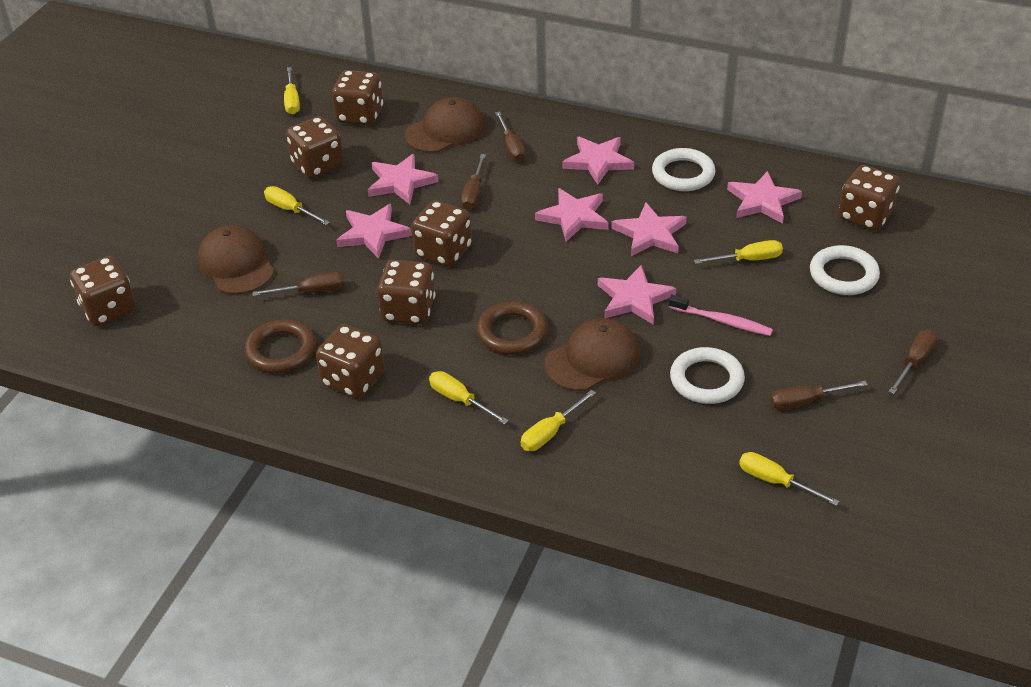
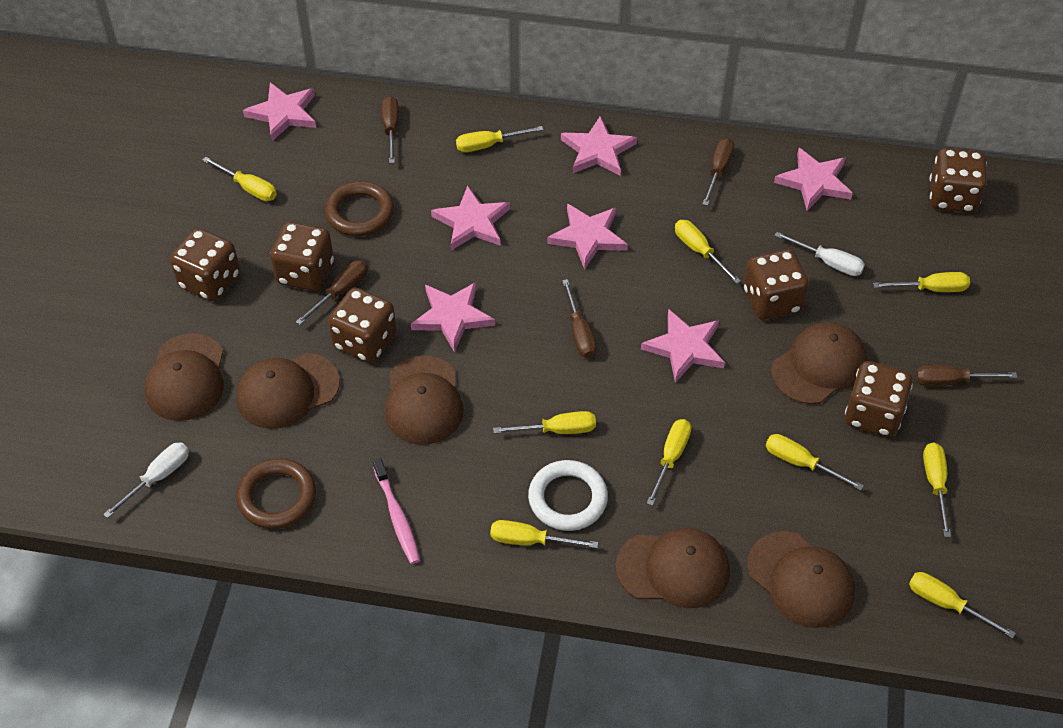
brown cap: 3 -> 6
brown dice: 7 -> 6
white ring: 3 -> 1
white screwdriver: 0 -> 2
yellow screwdriver: 6 -> 10

